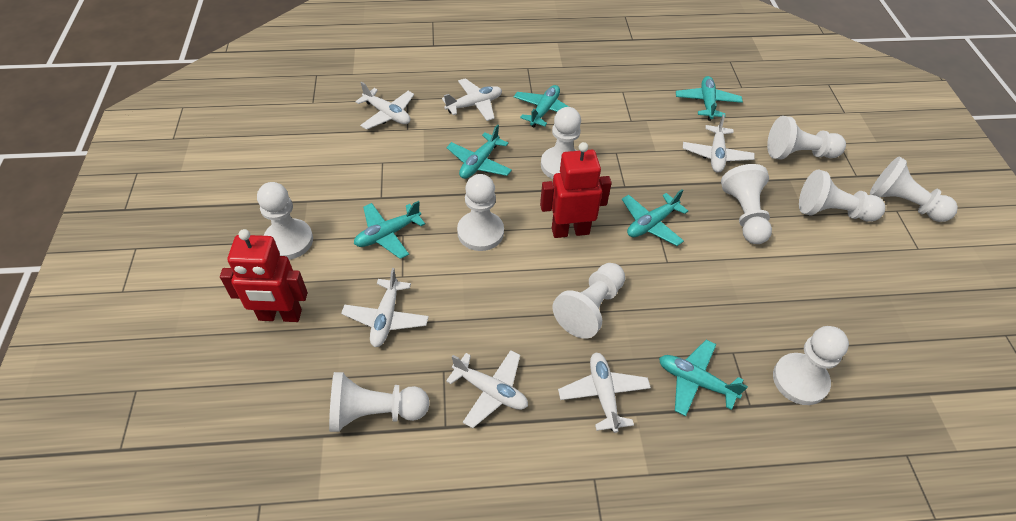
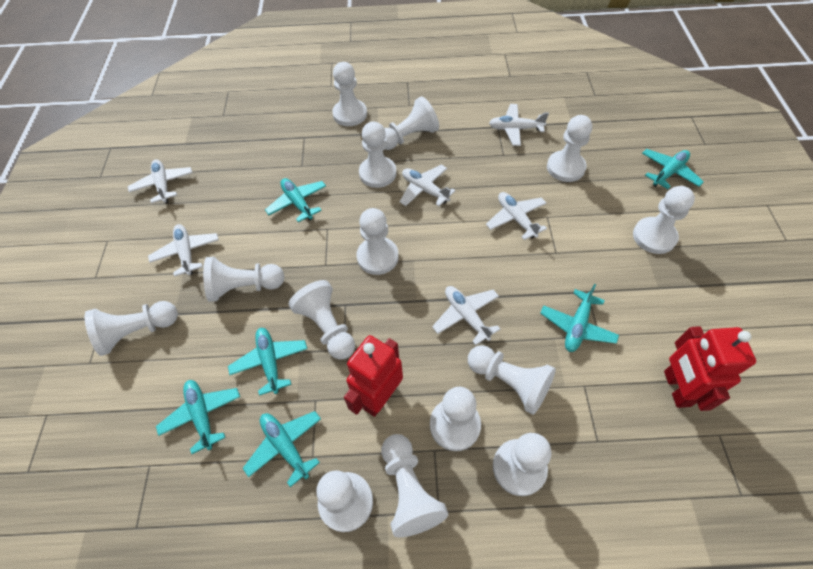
white pawn: 10 -> 14

